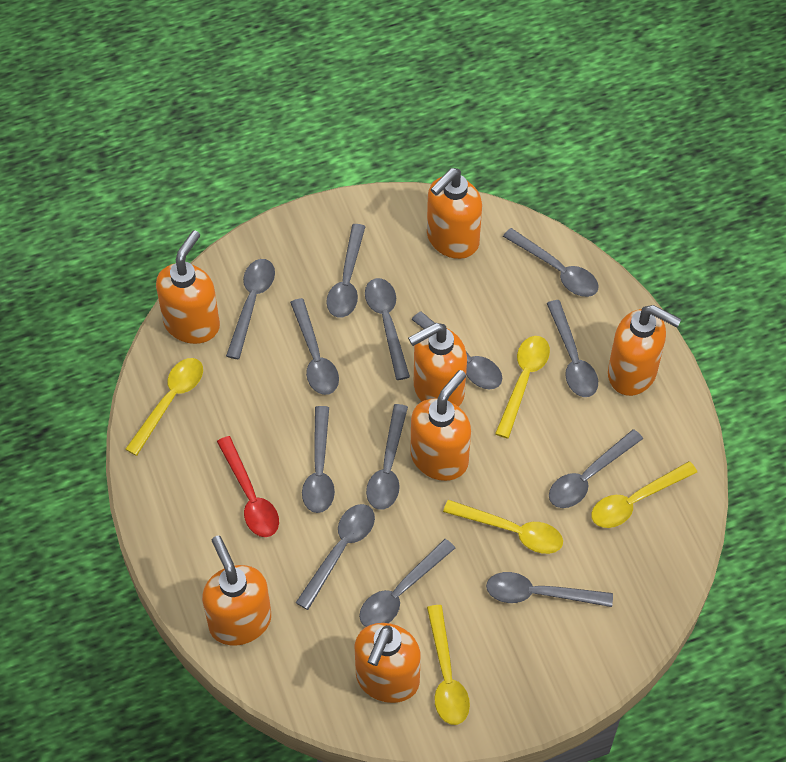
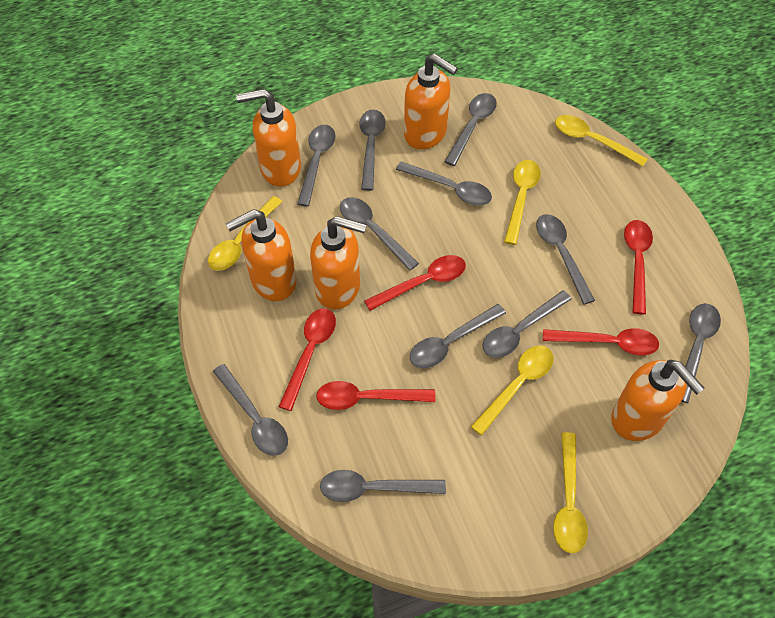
grey spoon: 13 -> 11
orange soap dispenser: 7 -> 5
red spoon: 1 -> 5

